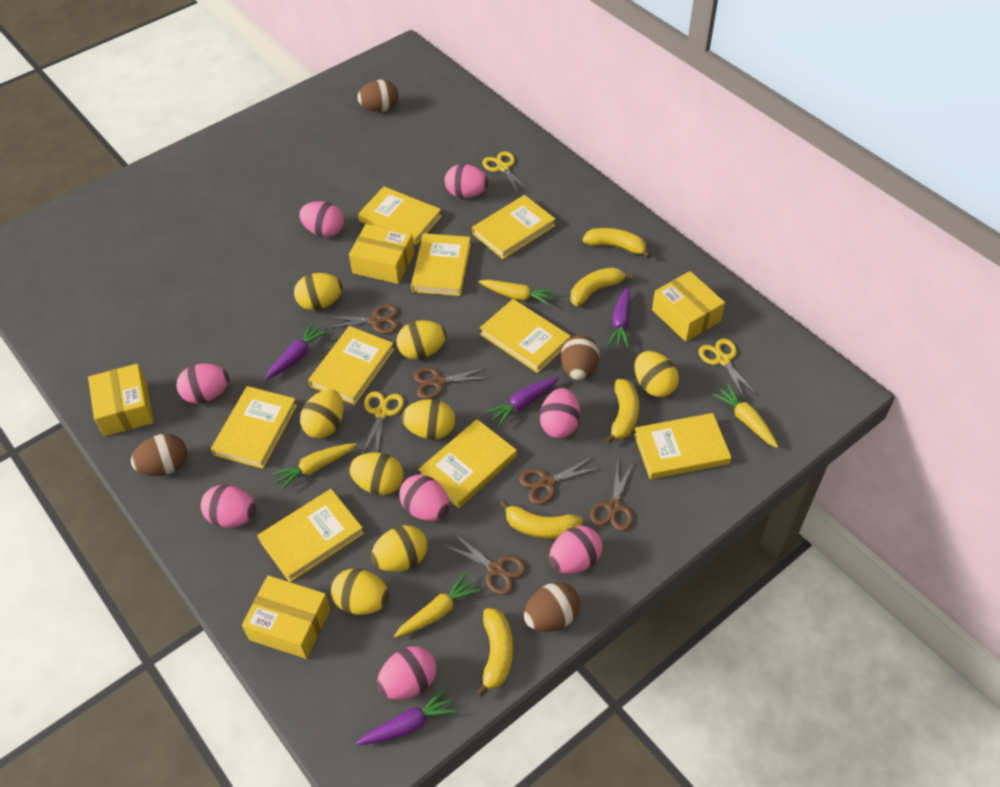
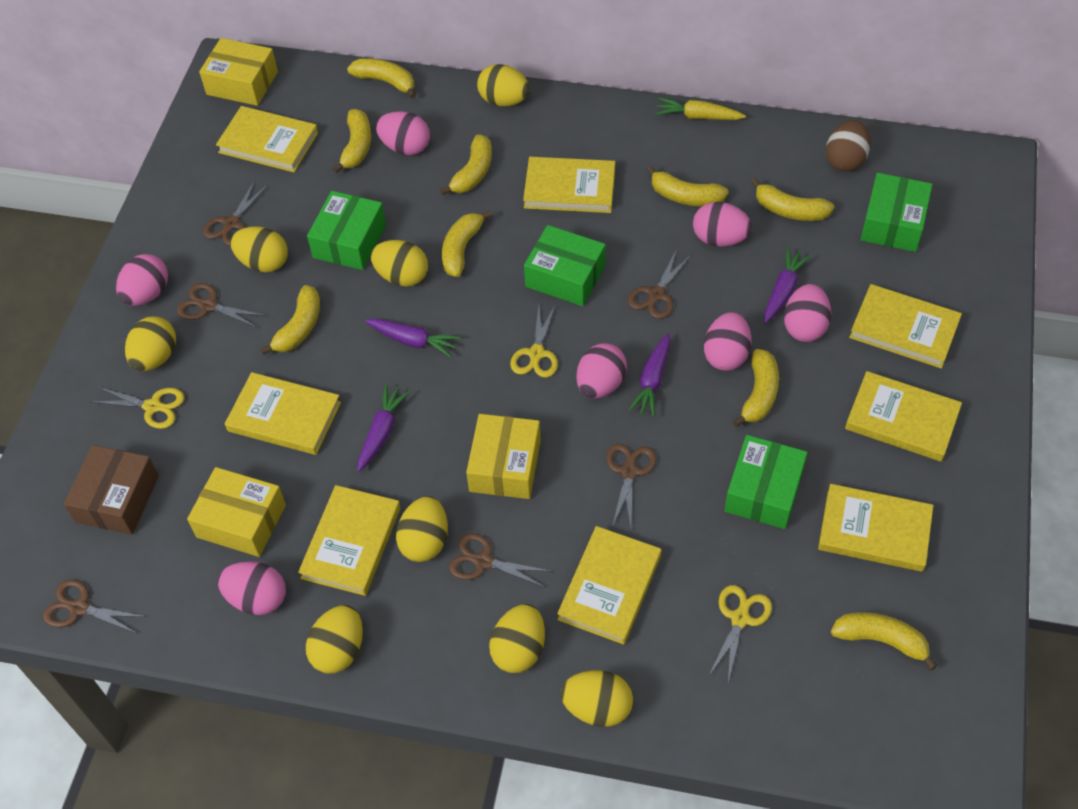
brown box: 0 -> 1
brown egg: 4 -> 1
brown scissors: 5 -> 6
green box: 0 -> 4
pink egg: 8 -> 7
yellow banana: 5 -> 9
yellow book: 9 -> 8
yellow box: 4 -> 3
yellow carrot: 4 -> 1

